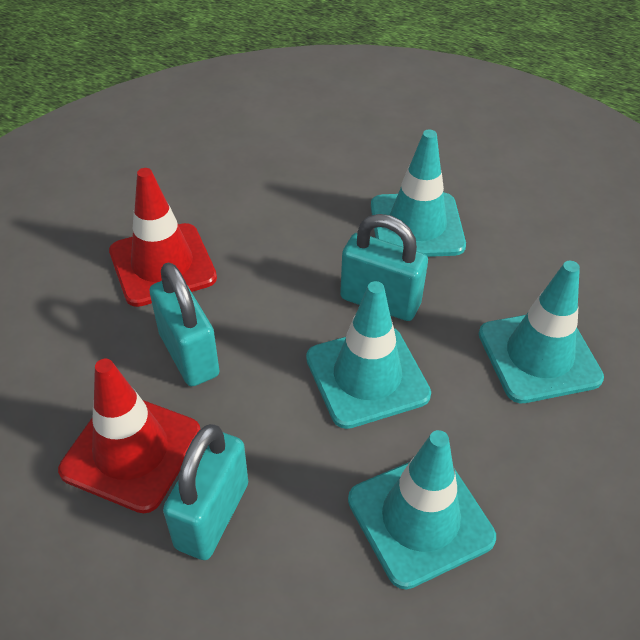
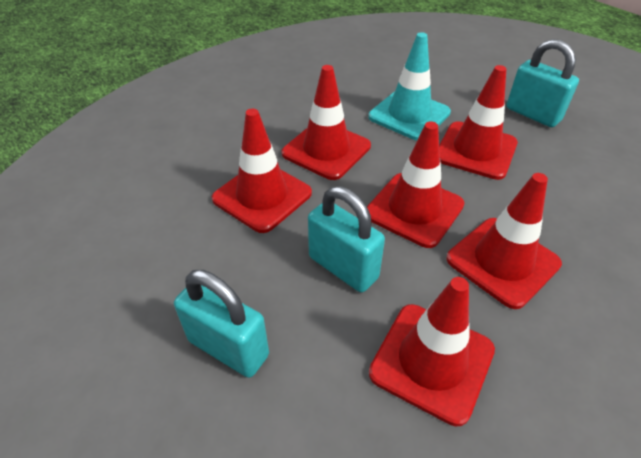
red traffic cone: 2 -> 6
turquoise traffic cone: 4 -> 1

